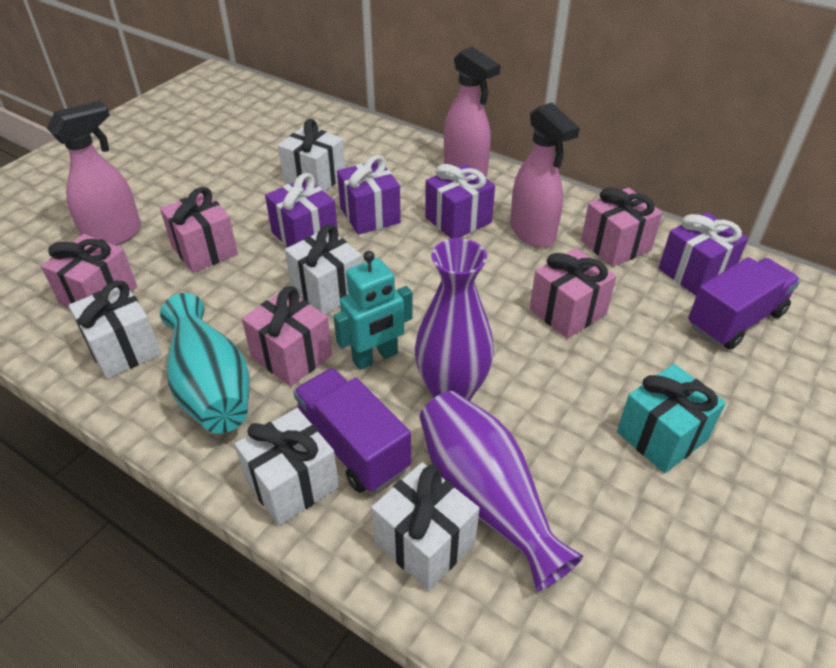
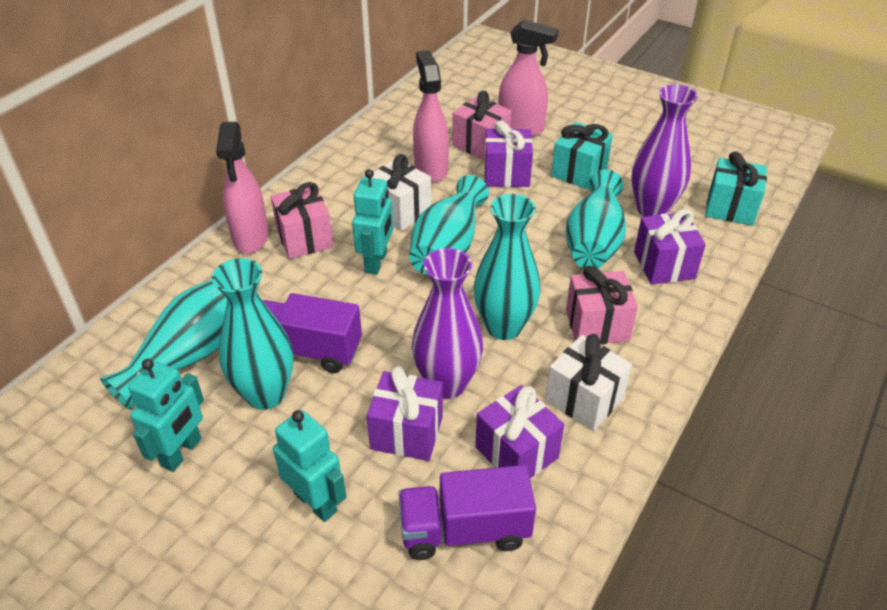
pink gift: 5 -> 3
turquoise gift: 1 -> 2
turquoise robot: 1 -> 3
turquoise vase: 1 -> 5
white gift: 5 -> 2

